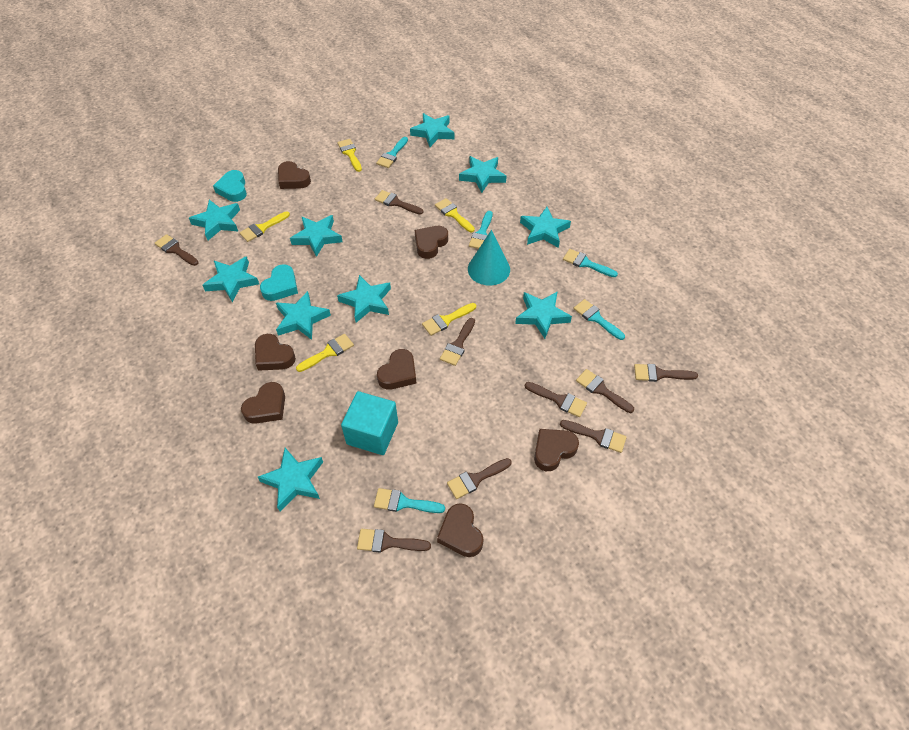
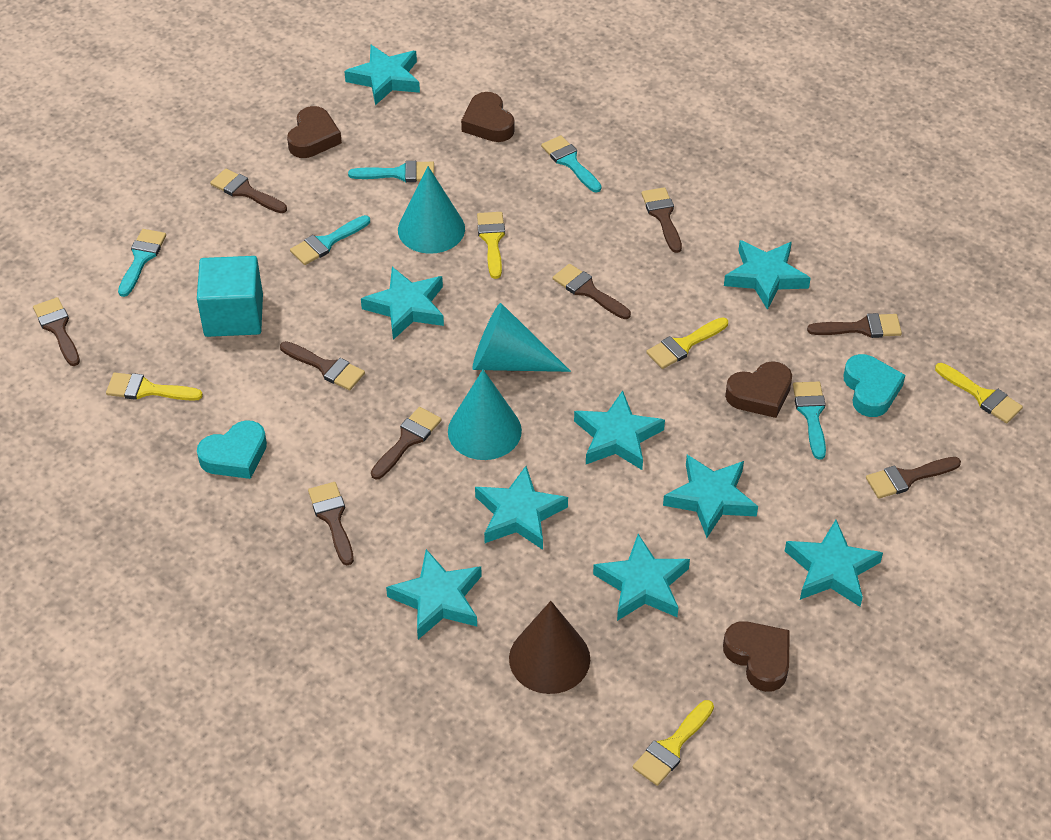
brown cone: 0 -> 1
brown heart: 7 -> 4
turquoise cone: 1 -> 3
turquoise star: 10 -> 9

